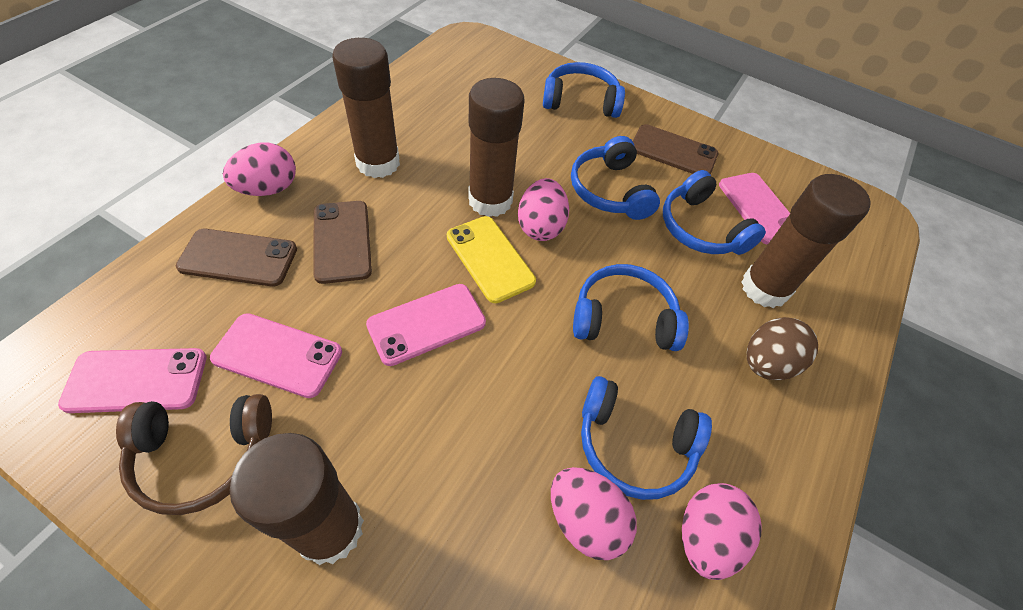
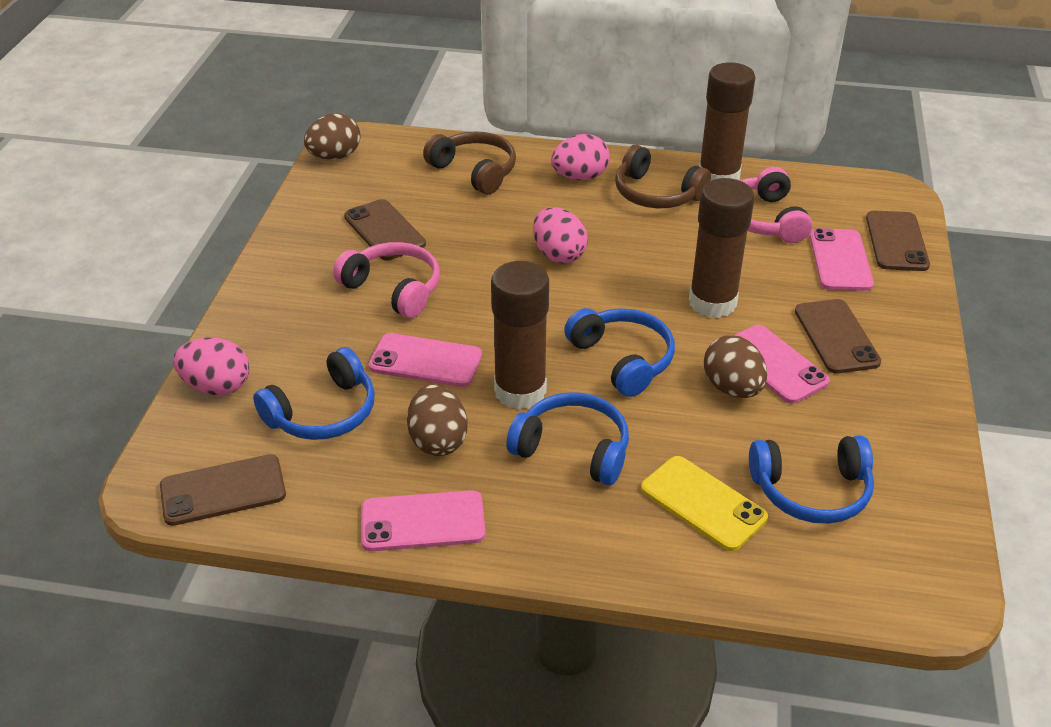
blue headphones: 5 -> 4
brown egg: 1 -> 3
brown glue stick: 4 -> 3
brown headphones: 1 -> 2
brown phone: 3 -> 4
pink egg: 4 -> 3
pink headphones: 0 -> 2

